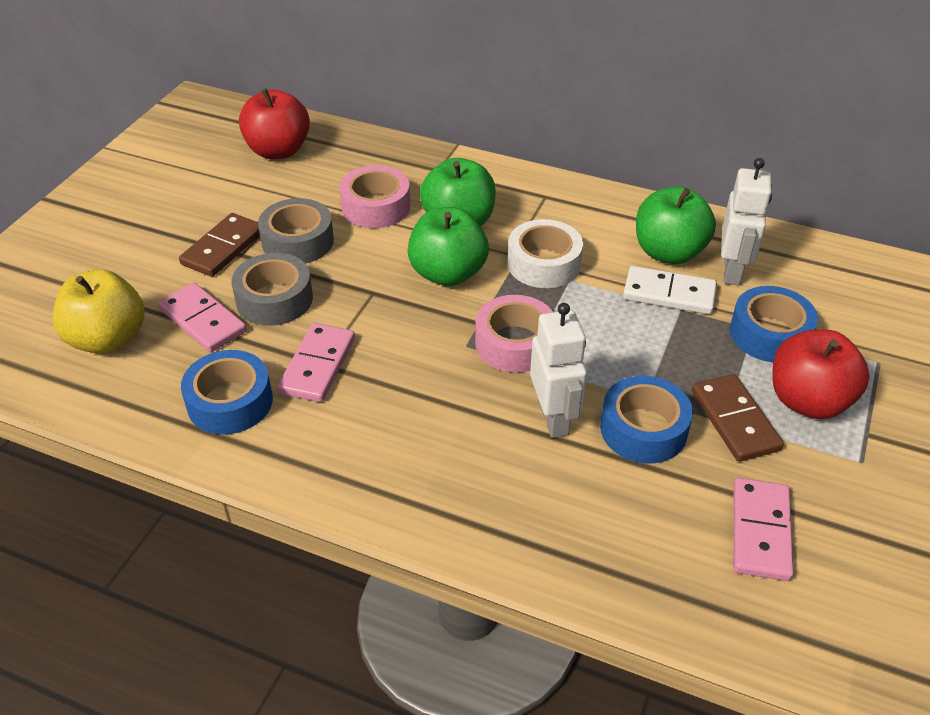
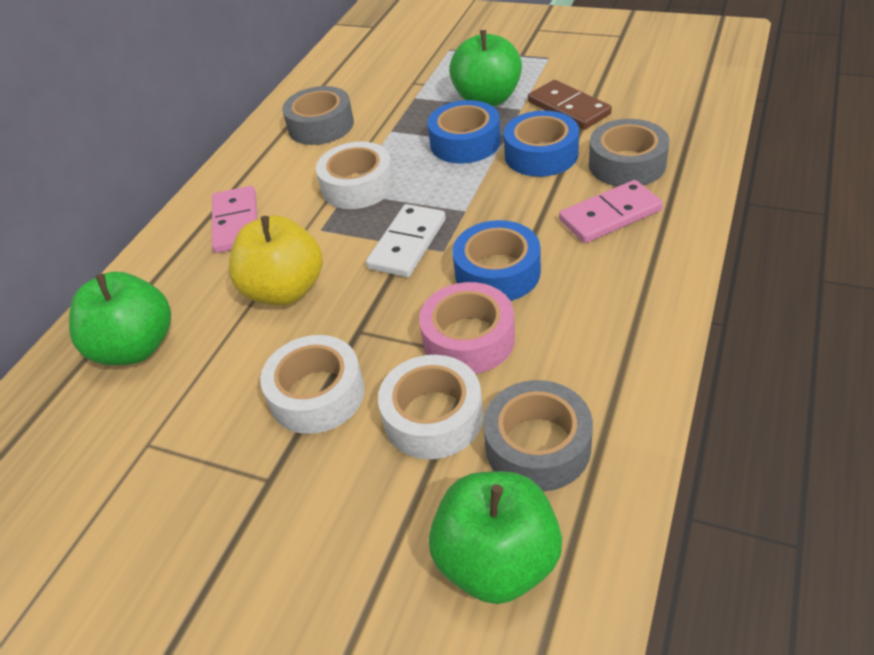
brown domino: 2 -> 1
grey tape: 2 -> 3
pink domino: 3 -> 2
pink tape: 2 -> 1
red apple: 2 -> 0
white robot: 2 -> 0
white tape: 1 -> 3

